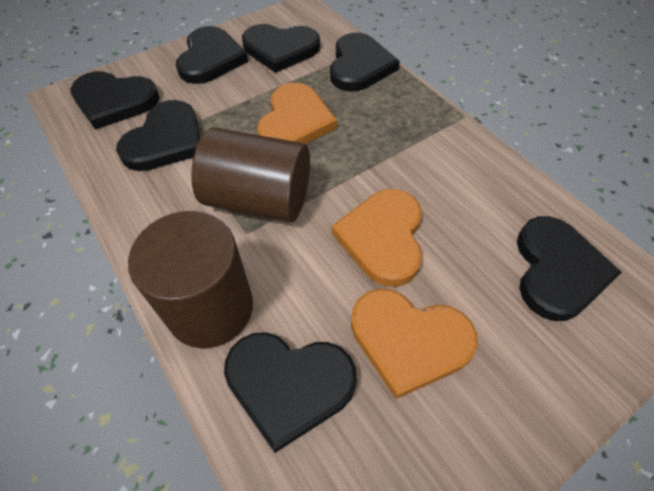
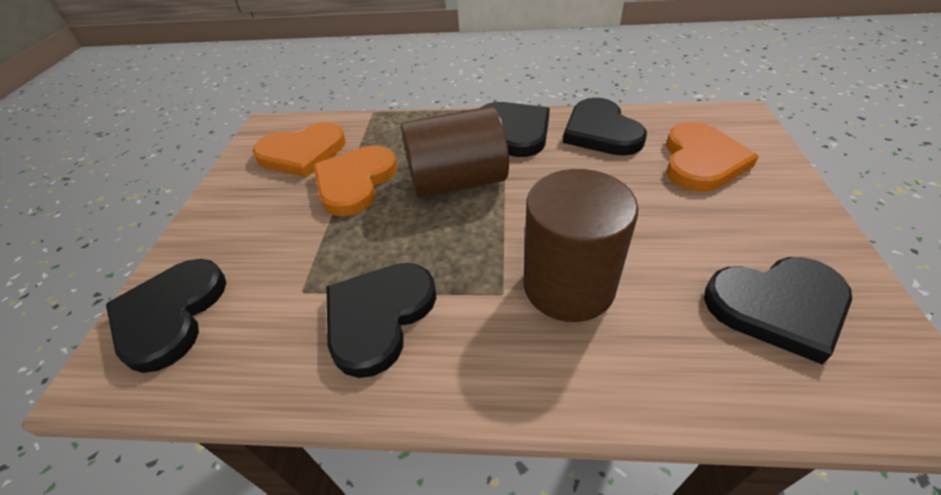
black heart: 7 -> 5

